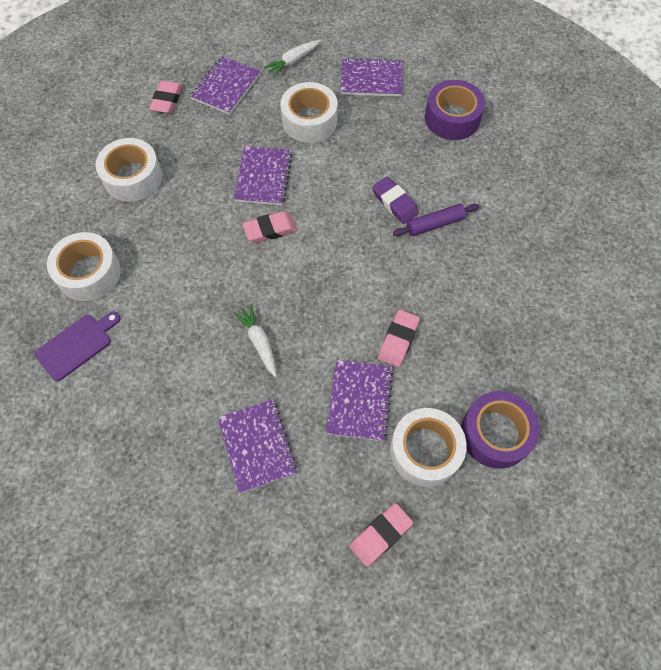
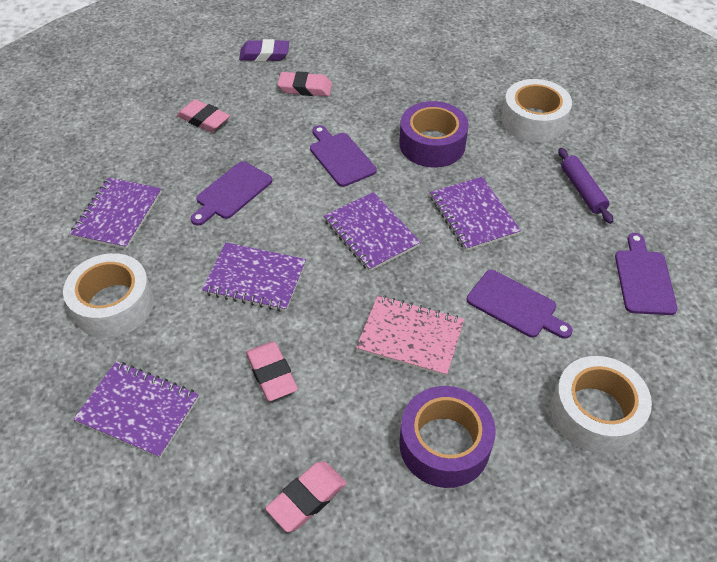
pink notebook: 0 -> 1
purple cutting board: 1 -> 4
white carrot: 2 -> 0
white tape: 4 -> 3

